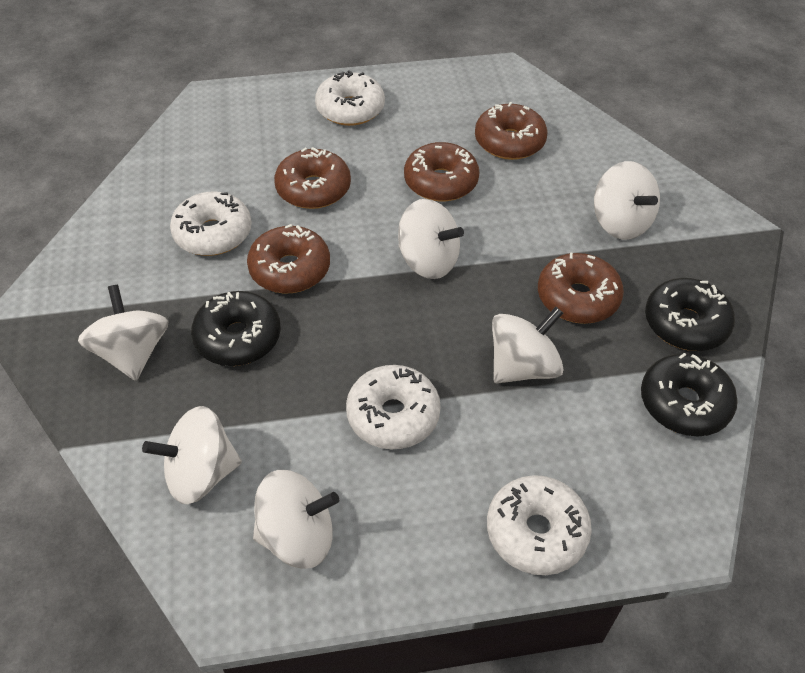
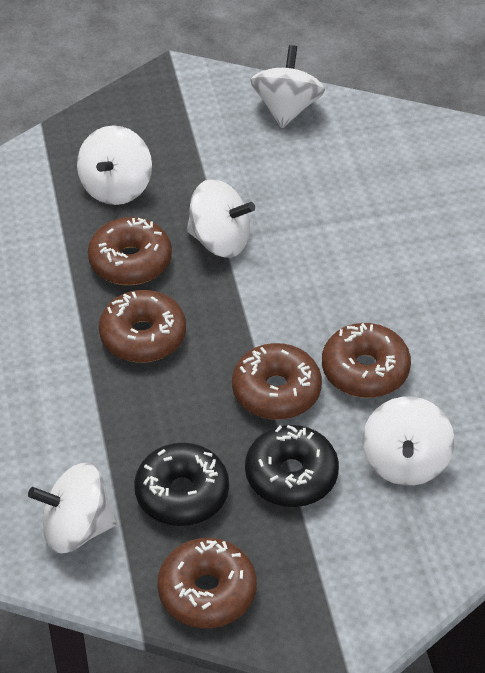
black donut: 3 -> 2
white donut: 4 -> 0
white spinning top: 6 -> 5

